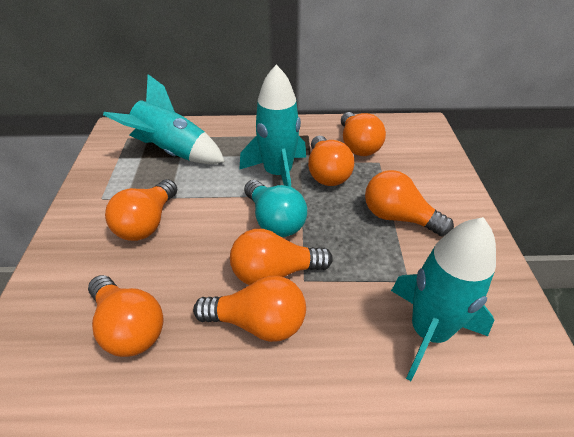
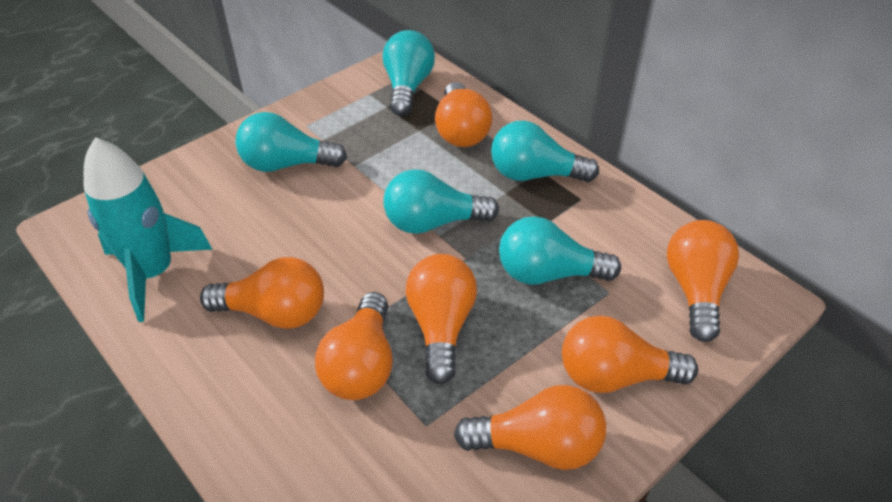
turquoise light bulb: 1 -> 5
turquoise rocket: 3 -> 1

